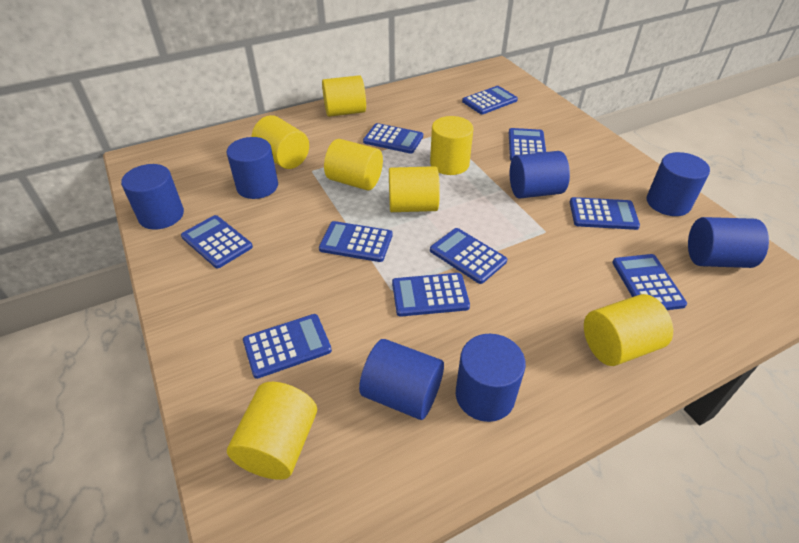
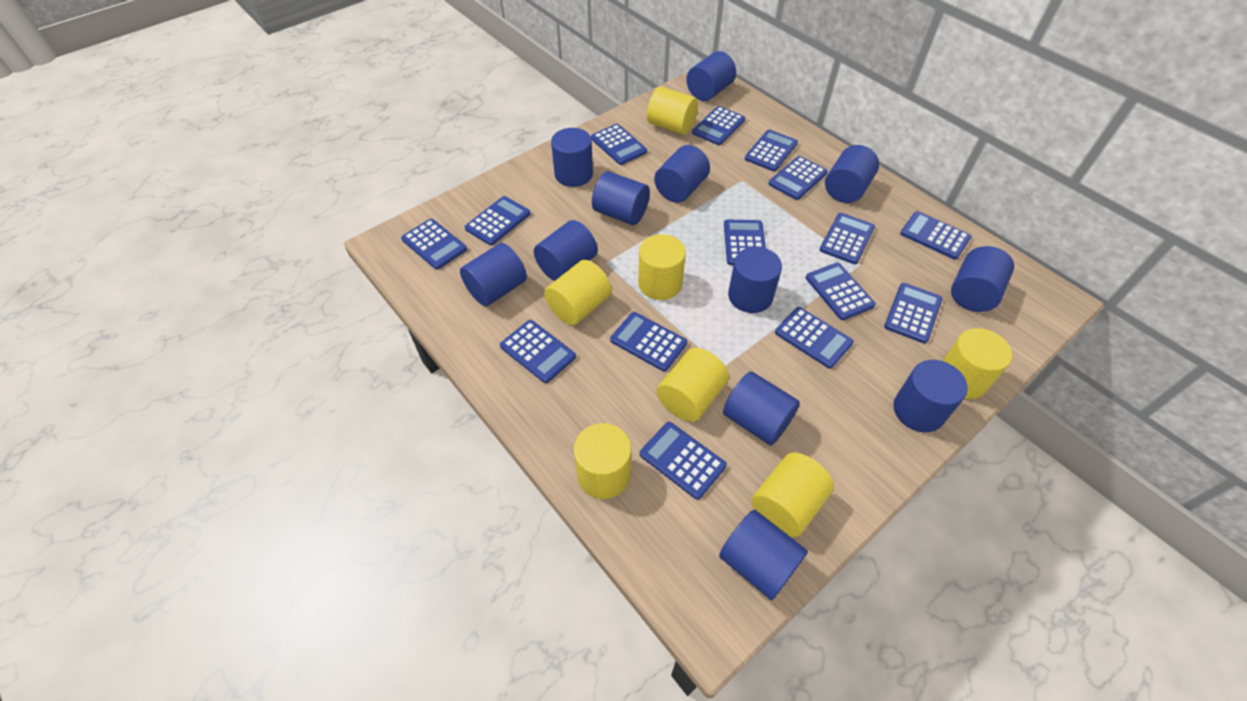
blue calculator: 10 -> 15
blue cylinder: 7 -> 12

